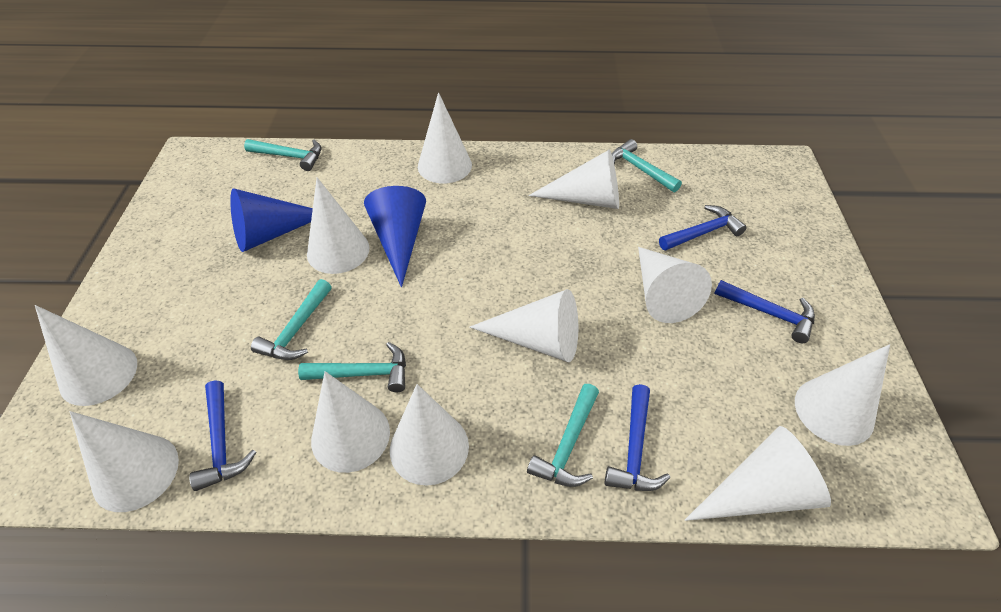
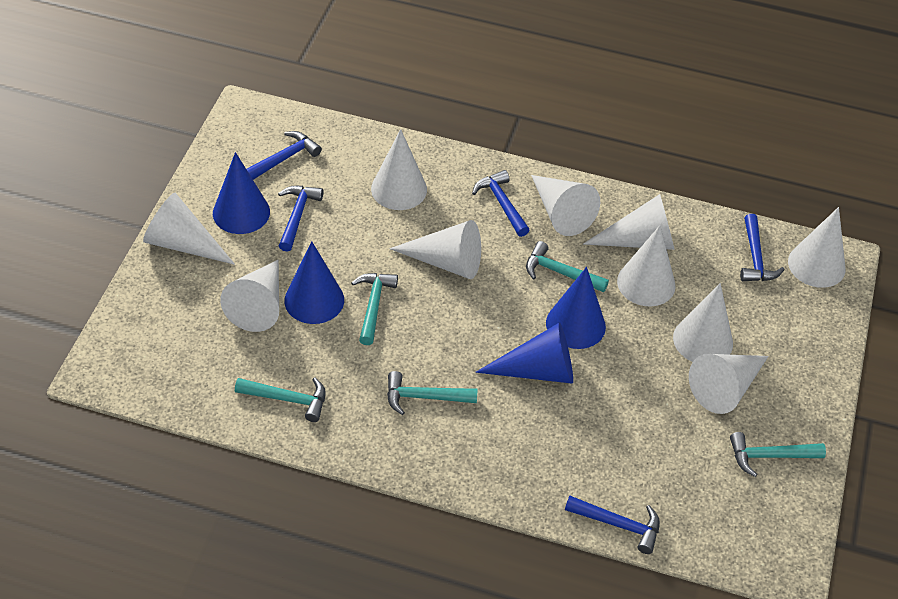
blue cone: 2 -> 4
blue hammer: 4 -> 5
white cone: 11 -> 10

